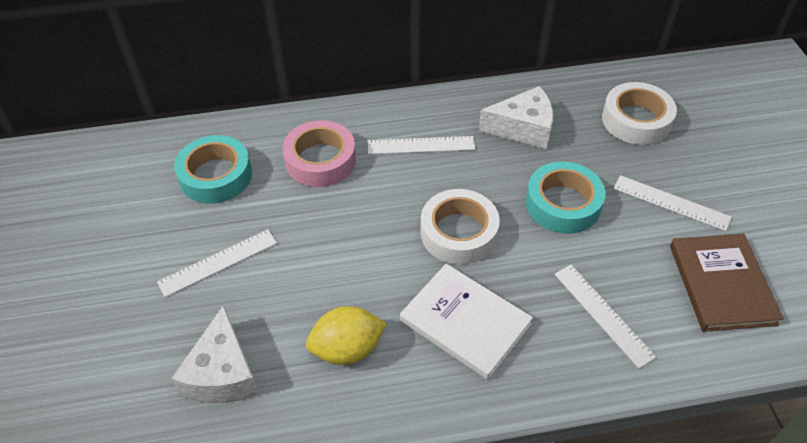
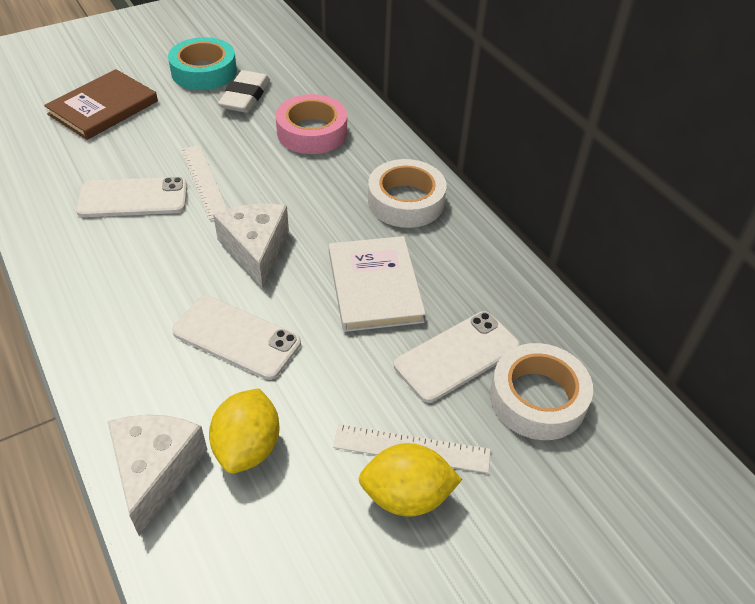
turquoise tape: 2 -> 1
white eraser: 0 -> 1
white phone: 0 -> 3
white ruler: 4 -> 2
yellow lemon: 1 -> 2

